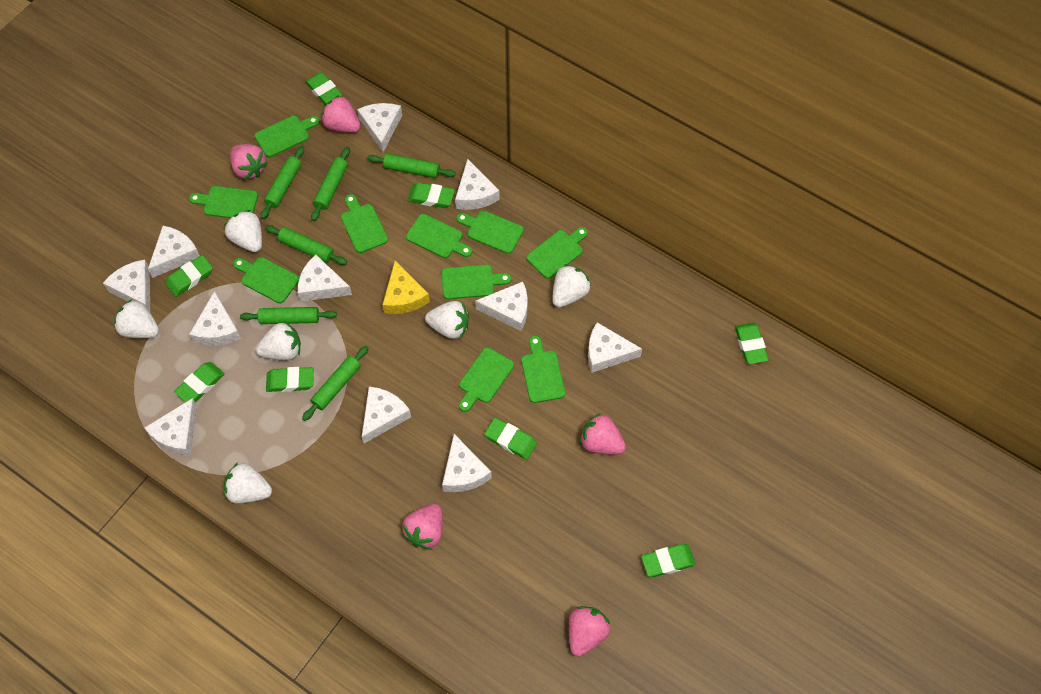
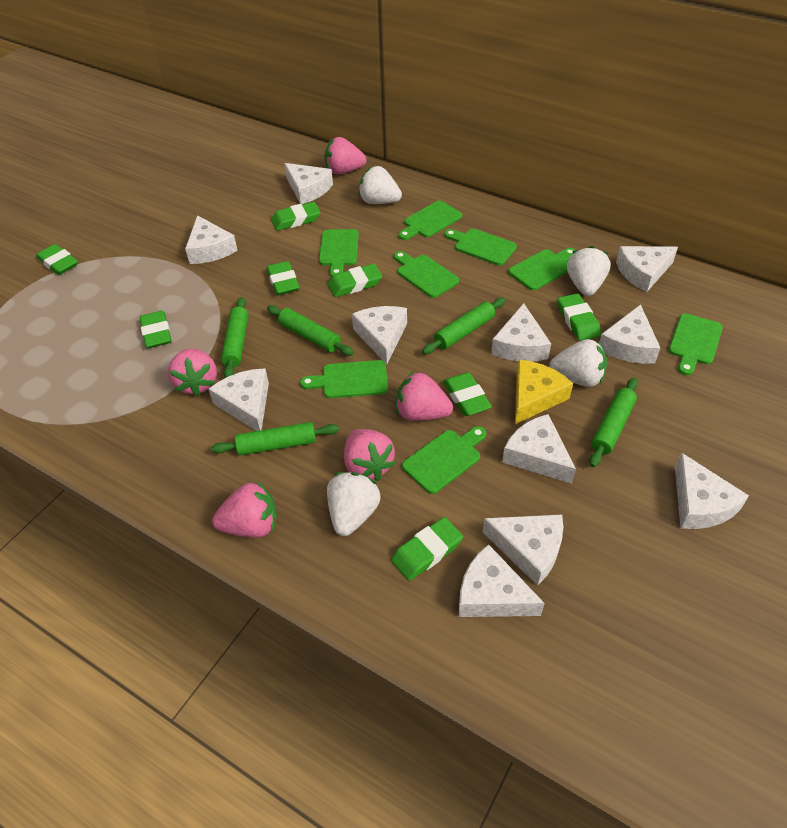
green cutting board: 10 -> 8
green rolling pin: 6 -> 5
white strawberry: 6 -> 4

